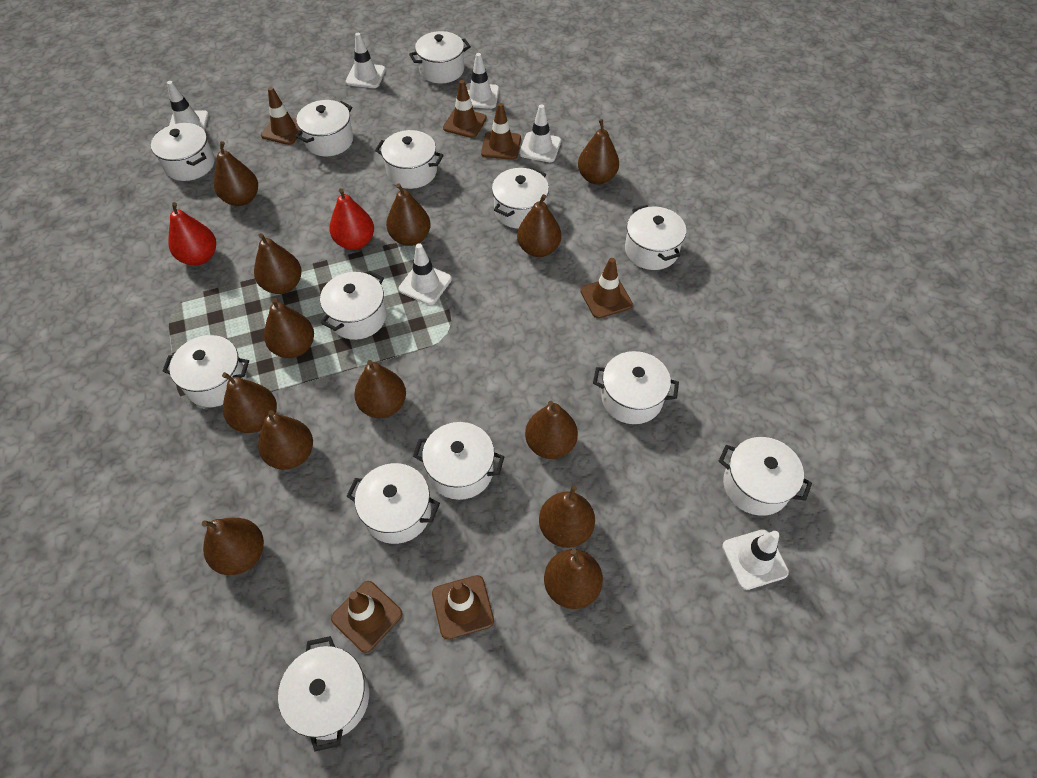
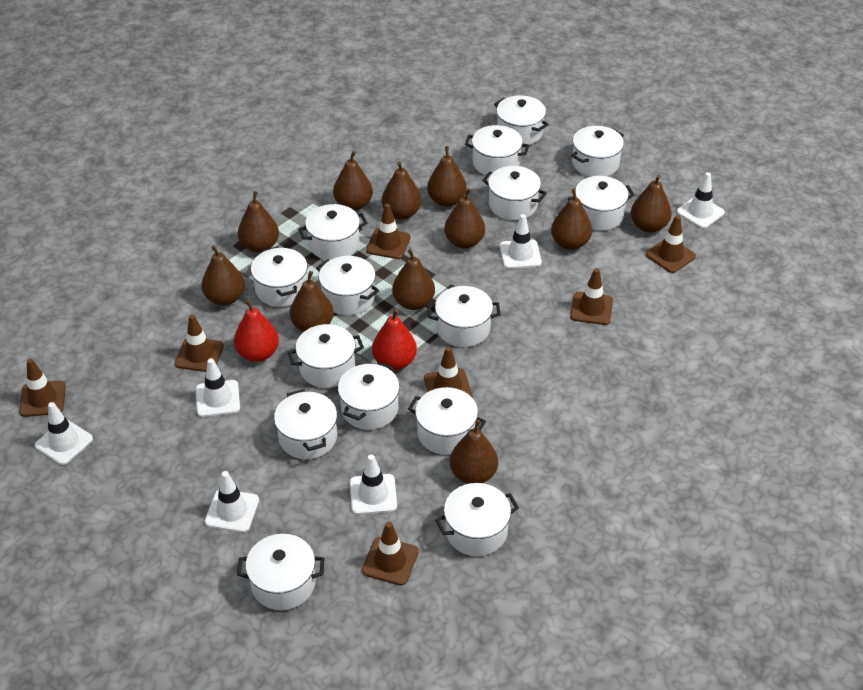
brown pear: 13 -> 11
brown traffic cone: 6 -> 7
white pot: 13 -> 15

